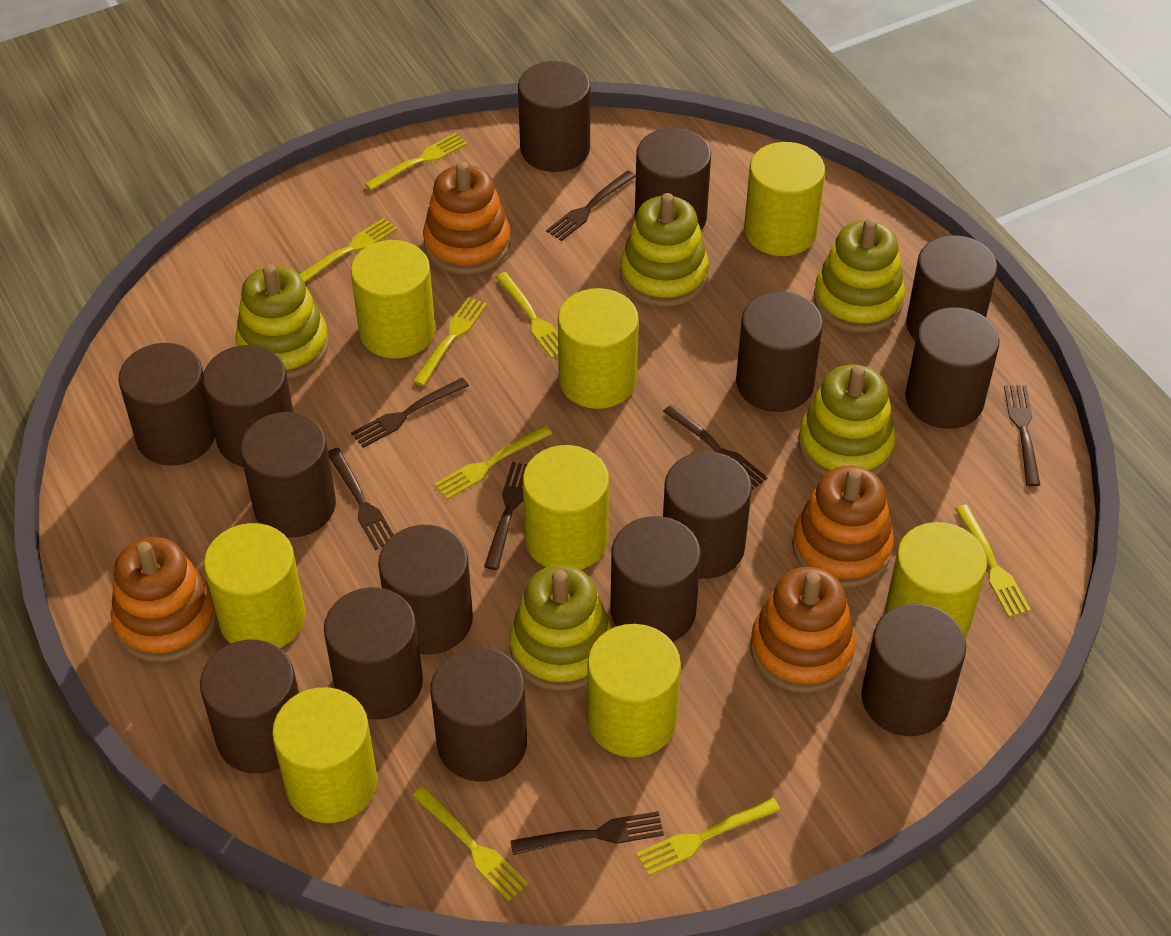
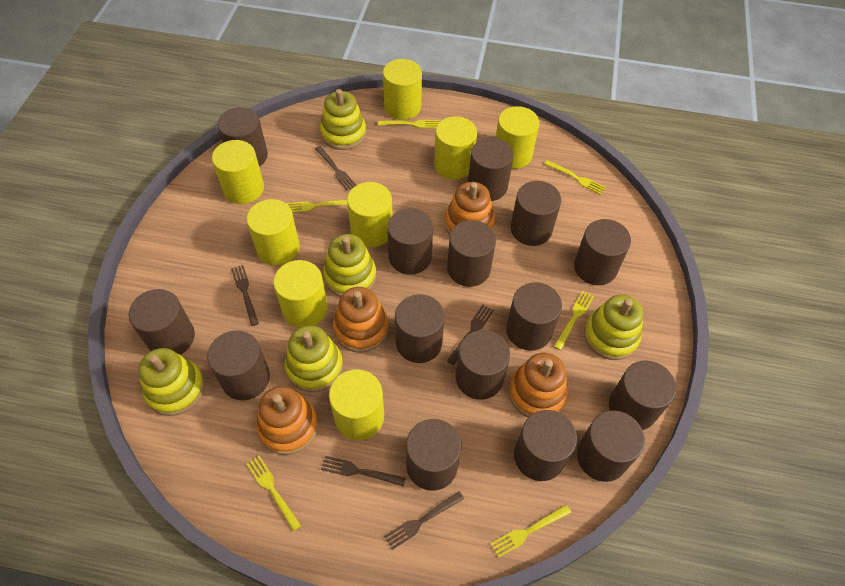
brown fork: 7 -> 5
yellow fork: 8 -> 6

